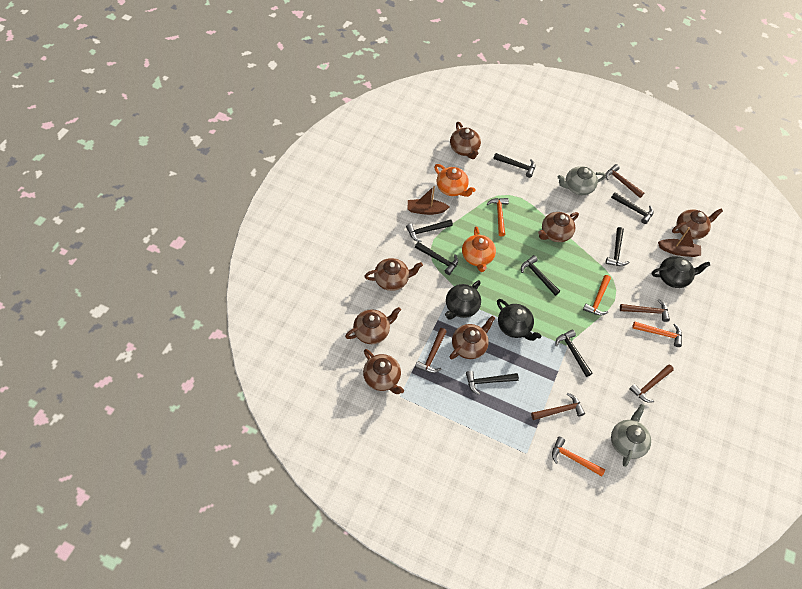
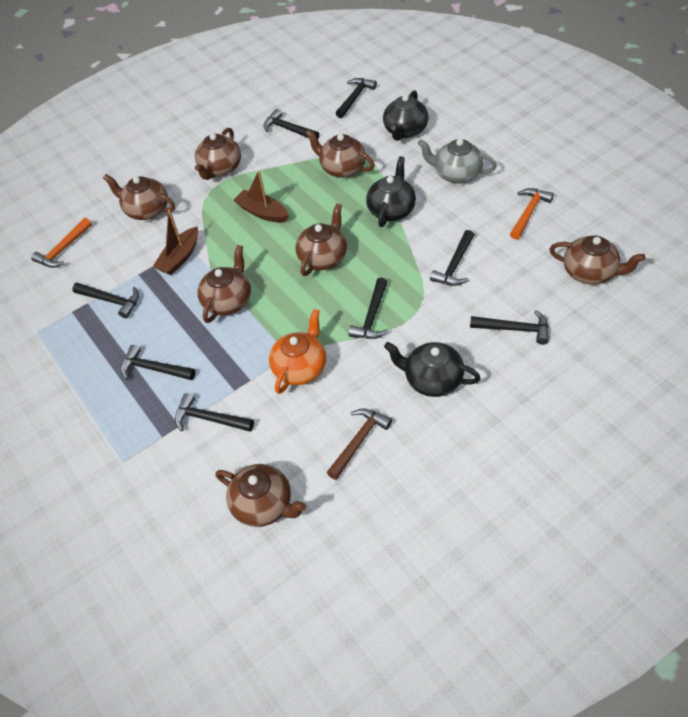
brown hammer: 5 -> 1
grey teapot: 2 -> 1
orange hammer: 4 -> 2
orange teapot: 2 -> 1

